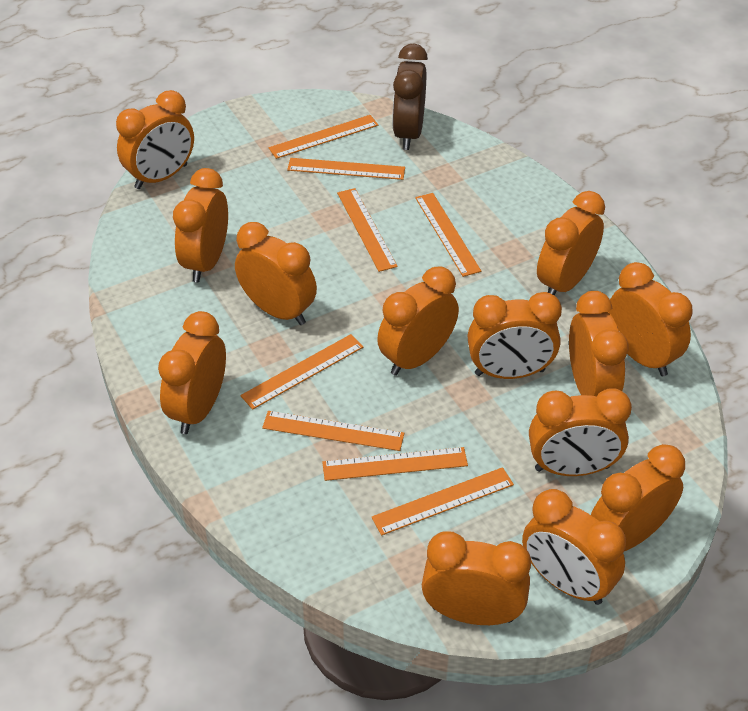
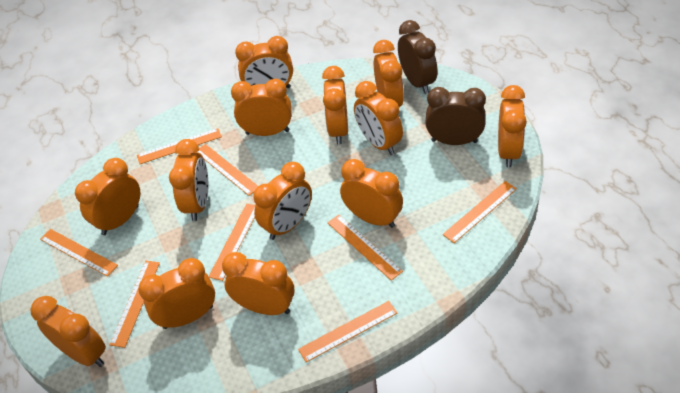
brown clock: 1 -> 2

